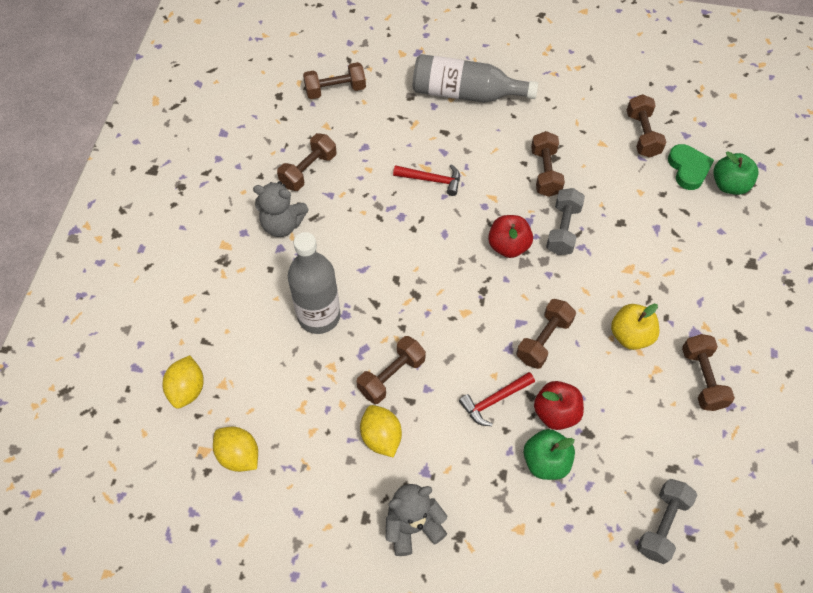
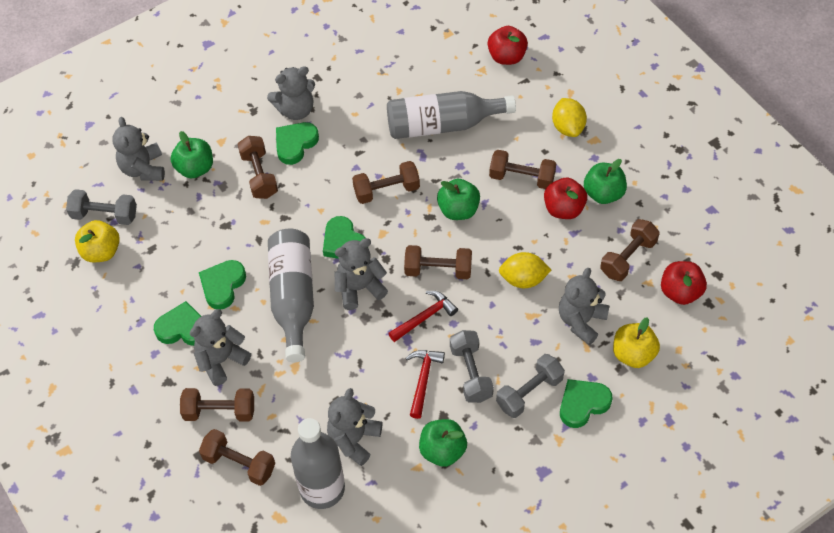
green apple: 2 -> 4
green heart: 1 -> 5
grey bottle: 2 -> 3
grey dumbbell: 2 -> 3
grey teddy bear: 2 -> 6
red apple: 2 -> 3
yellow apple: 1 -> 2
yellow lemon: 3 -> 2

